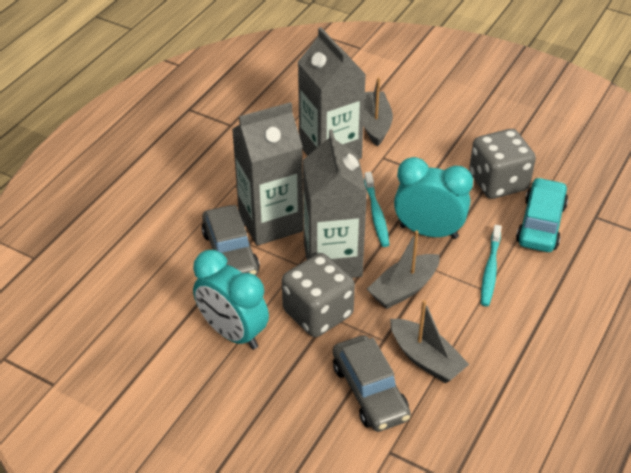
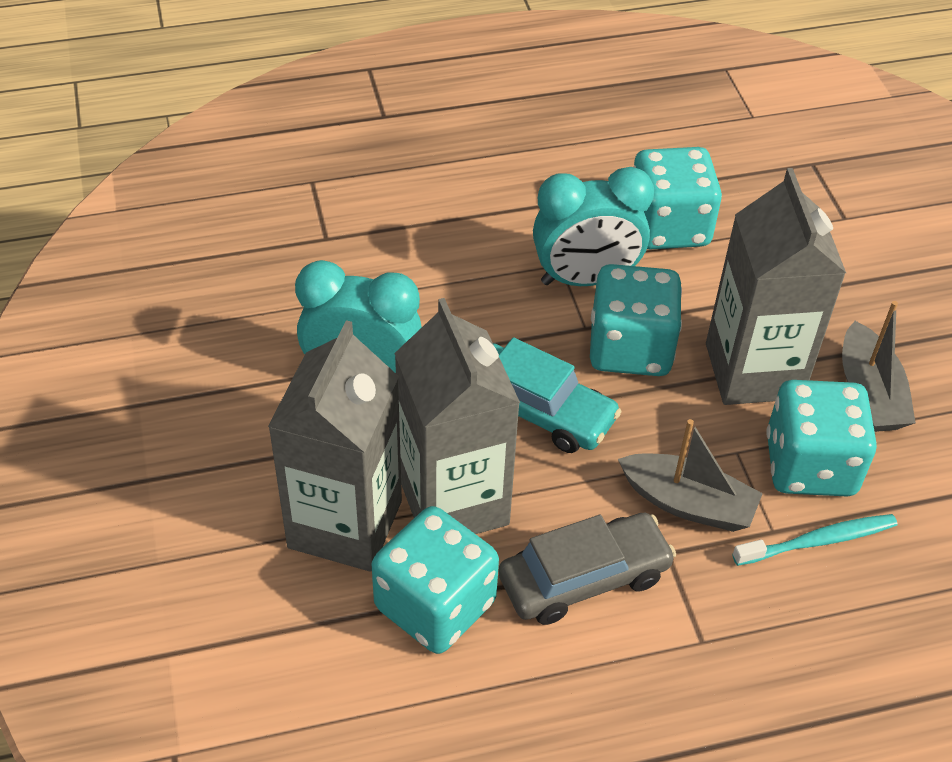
grey boat: 3 -> 2
grey car: 2 -> 1
grey dice: 2 -> 0
turquoise dice: 0 -> 4
turquoise toothbrush: 2 -> 1

